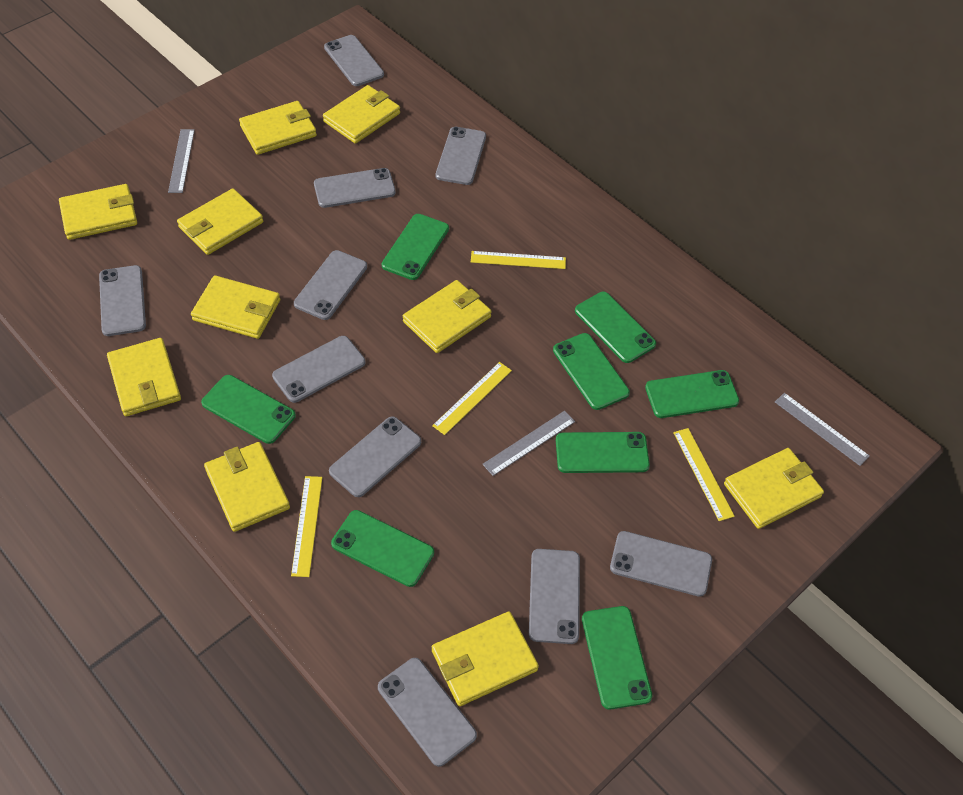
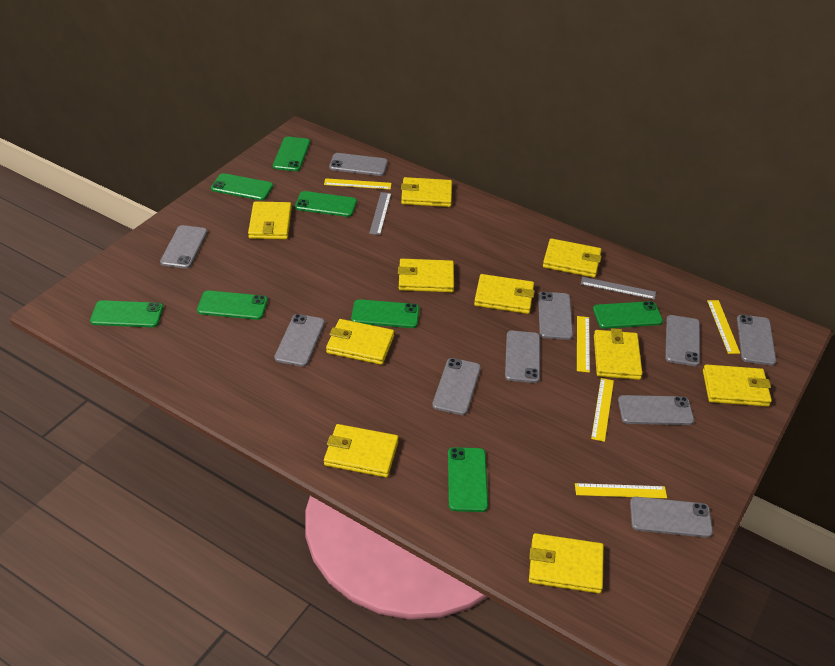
grey ruler: 3 -> 2
yellow ruler: 4 -> 5

